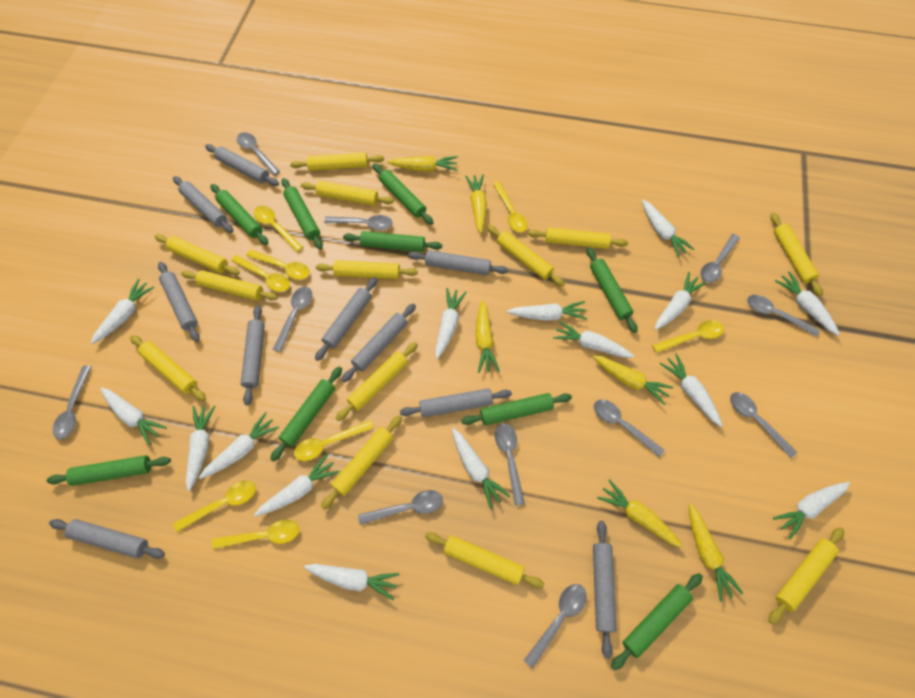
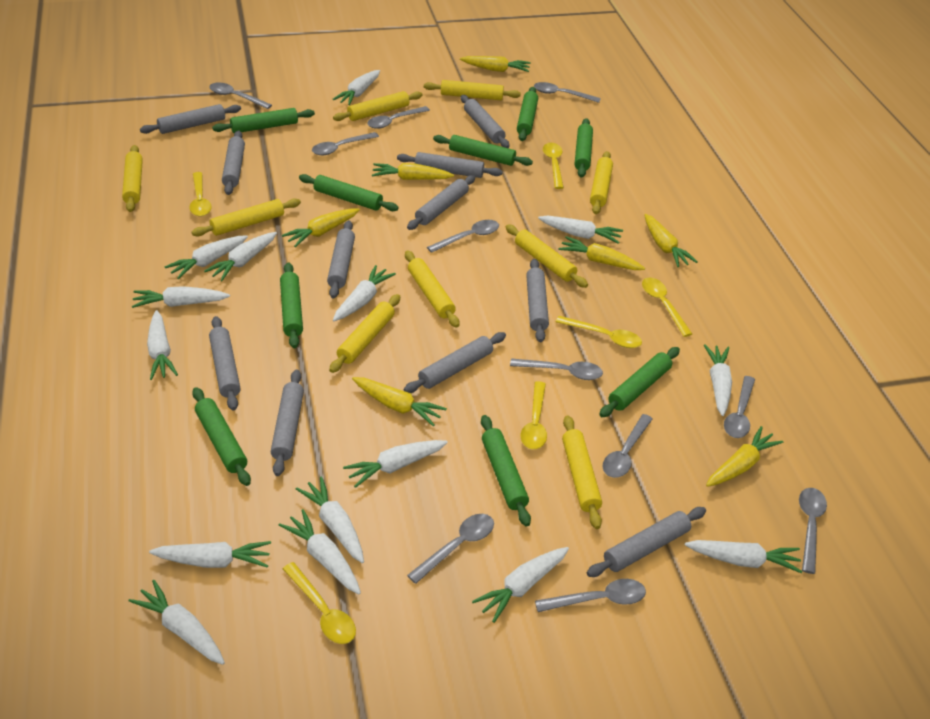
grey rolling pin: 10 -> 11
yellow carrot: 6 -> 7
yellow rolling pin: 13 -> 9
yellow spoon: 8 -> 6

